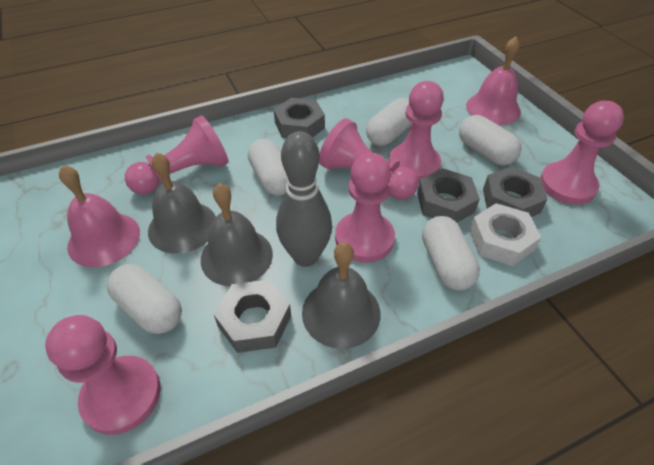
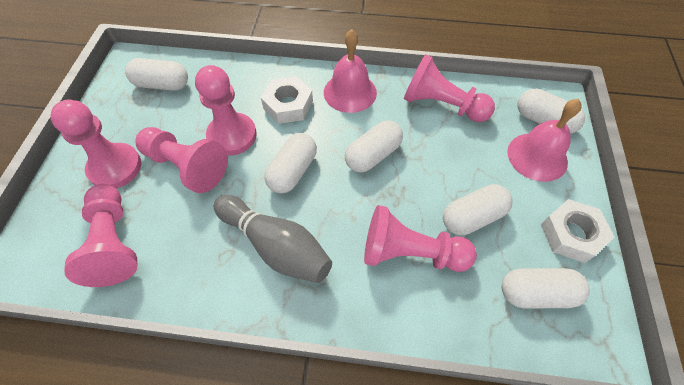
grey bell: 3 -> 0
grey nut: 4 -> 0
white capsule: 5 -> 6
white nut: 1 -> 2

